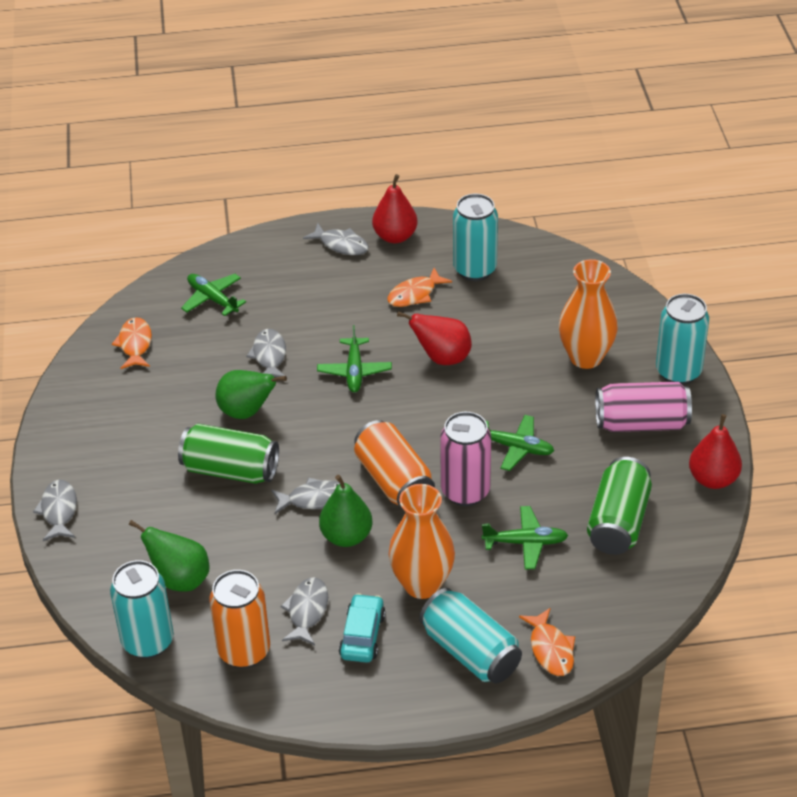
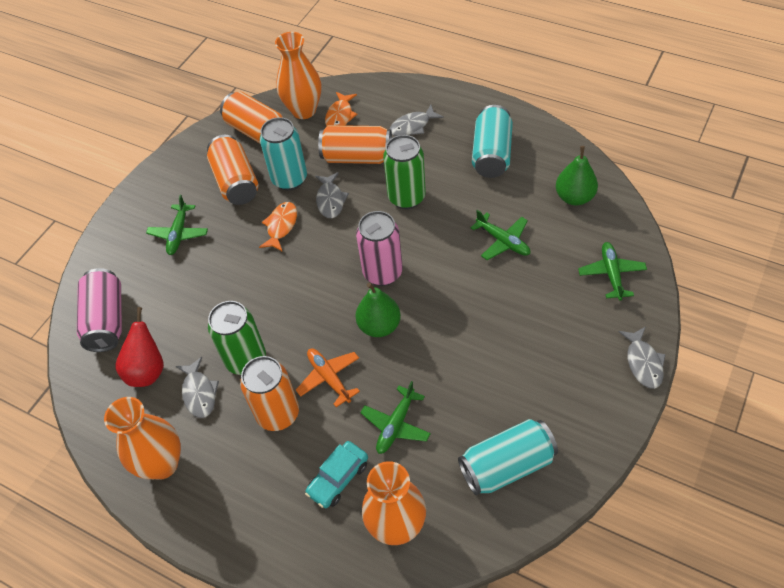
green pear: 3 -> 2
grey fish: 5 -> 4
orange can: 2 -> 4
orange fish: 3 -> 2
orange plane: 0 -> 1
orange vase: 2 -> 3
red pear: 3 -> 1
turquoise can: 4 -> 3

